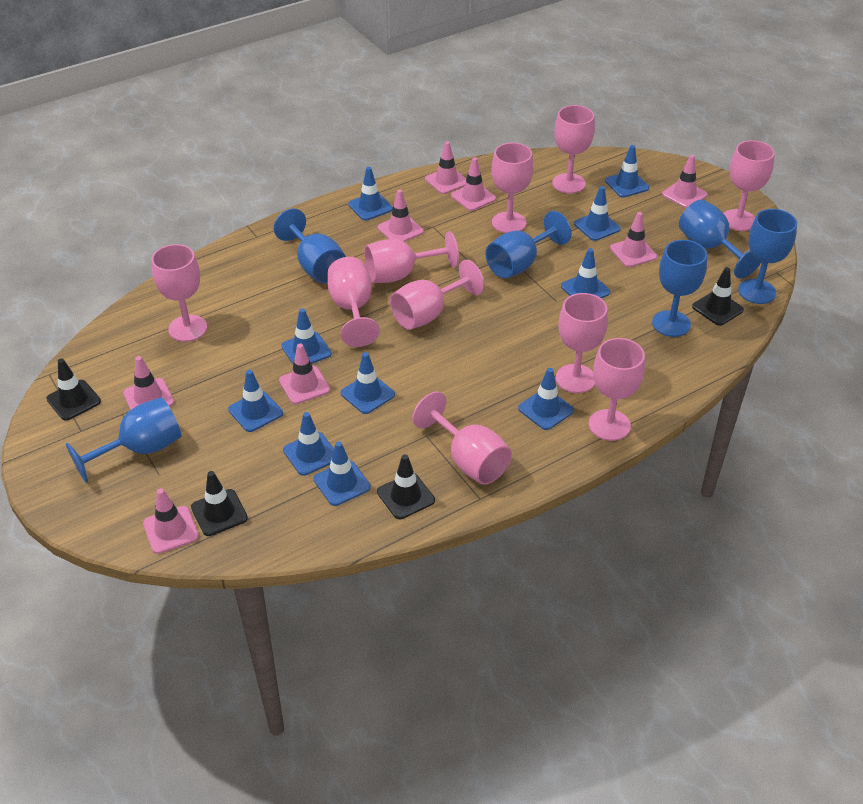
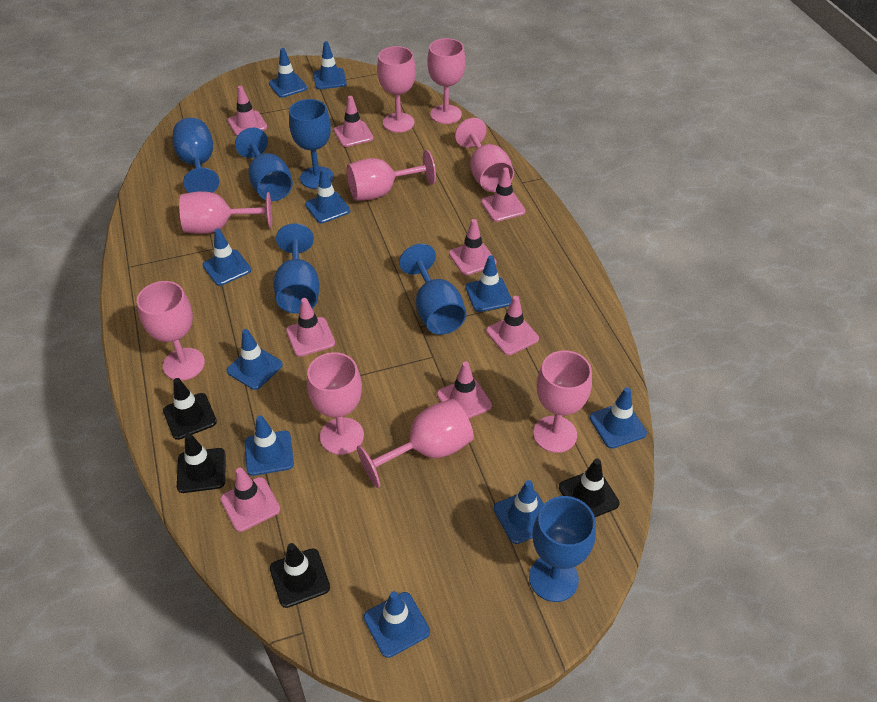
pink goblet: 10 -> 9

